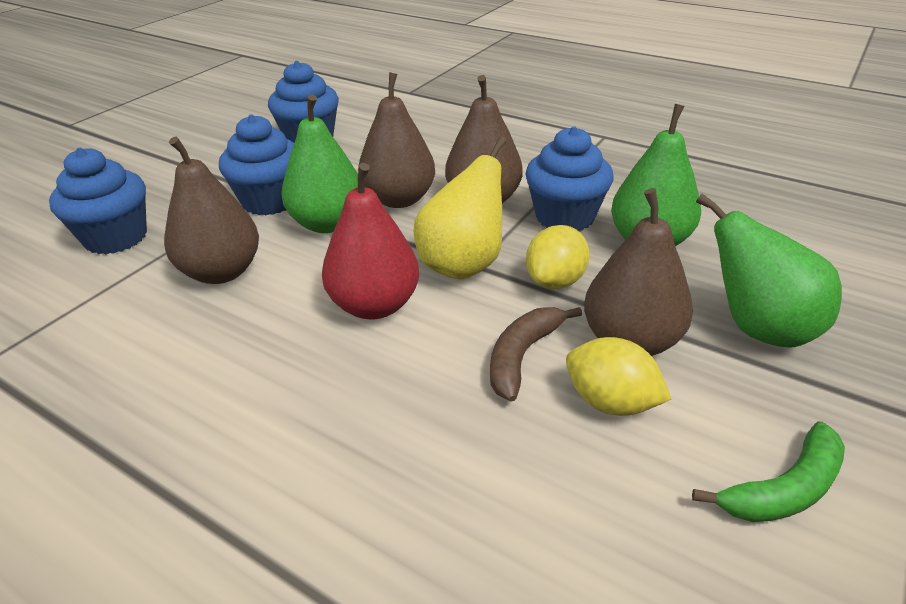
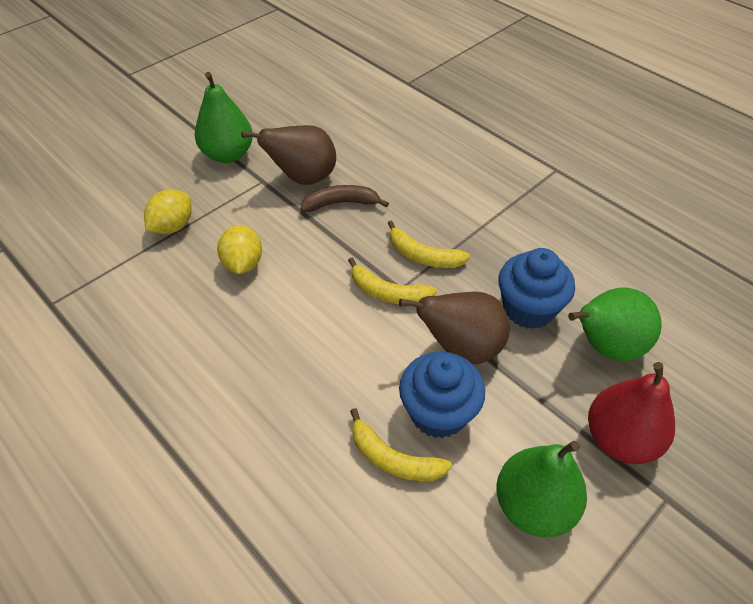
blue cupcake: 4 -> 2
brown pear: 4 -> 2
green banana: 1 -> 0
yellow banana: 0 -> 3
yellow pear: 1 -> 0

